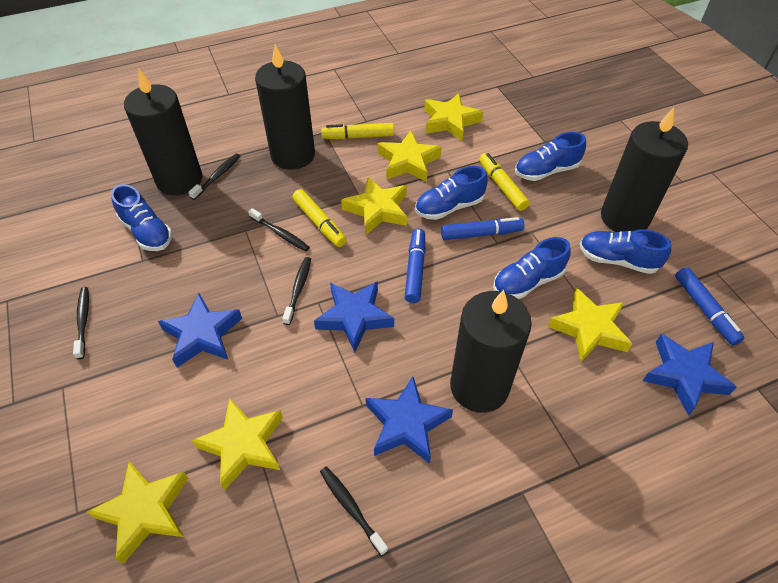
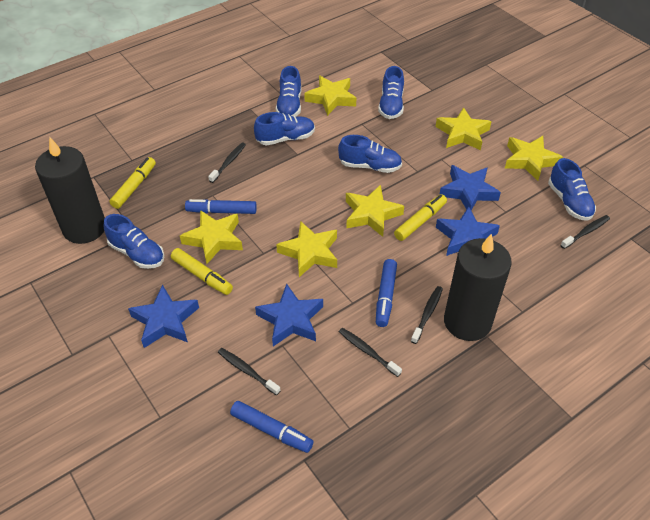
black candle: 4 -> 2
blue shoe: 5 -> 6

